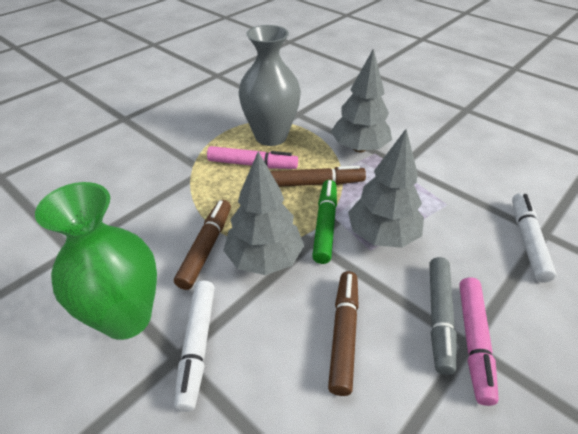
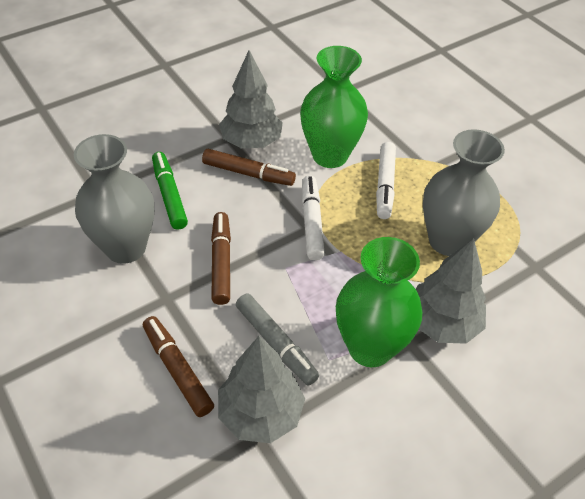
green vase: 1 -> 2
grey vase: 1 -> 2
pink marker: 2 -> 0

